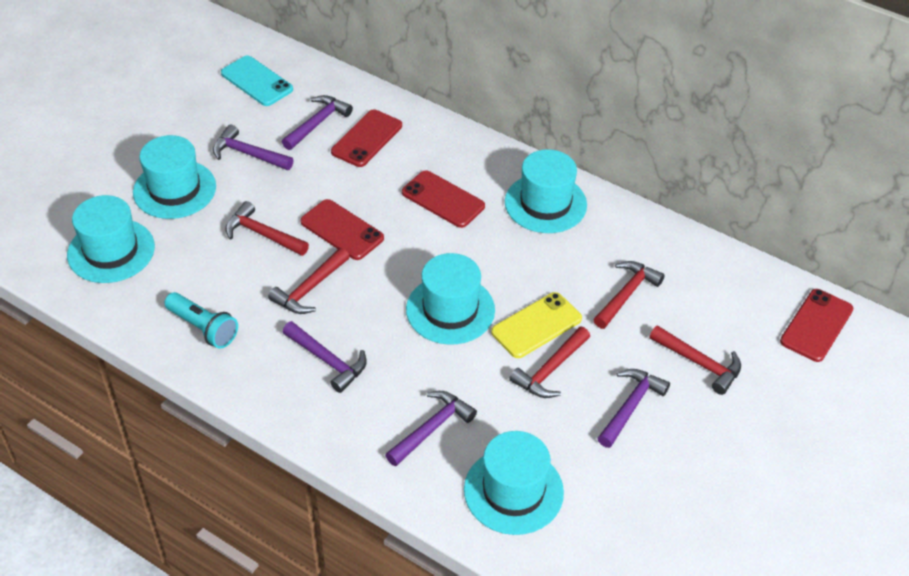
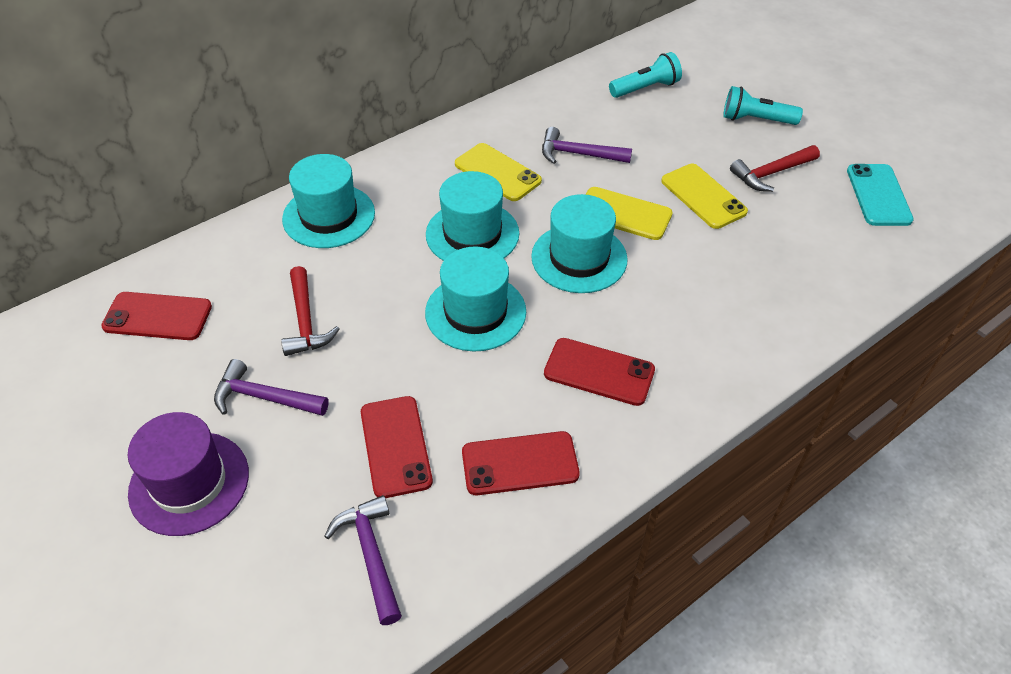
purple hammer: 5 -> 3
purple hat: 0 -> 1
red hammer: 5 -> 2
turquoise flashlight: 1 -> 2
turquoise hat: 5 -> 4
yellow phone: 1 -> 3

